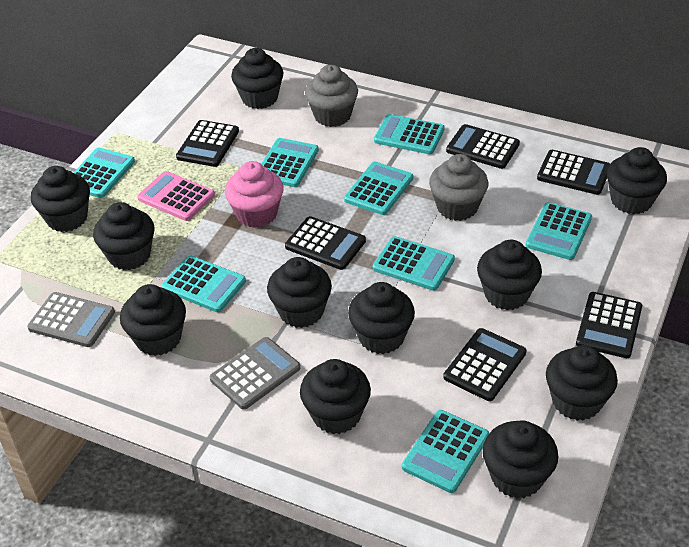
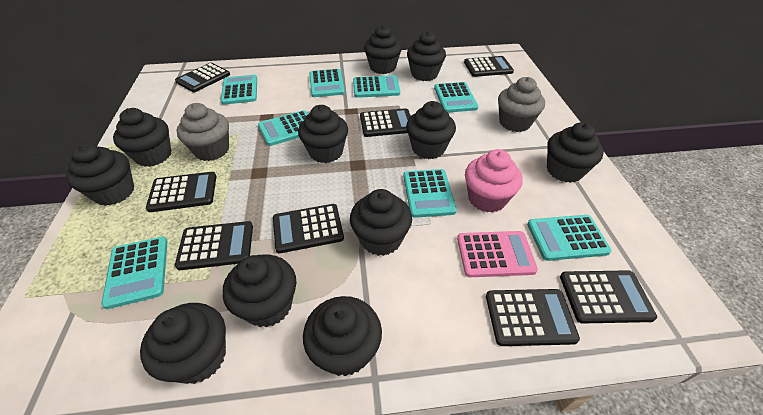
black calculator: 6 -> 8
grey calculator: 2 -> 0

